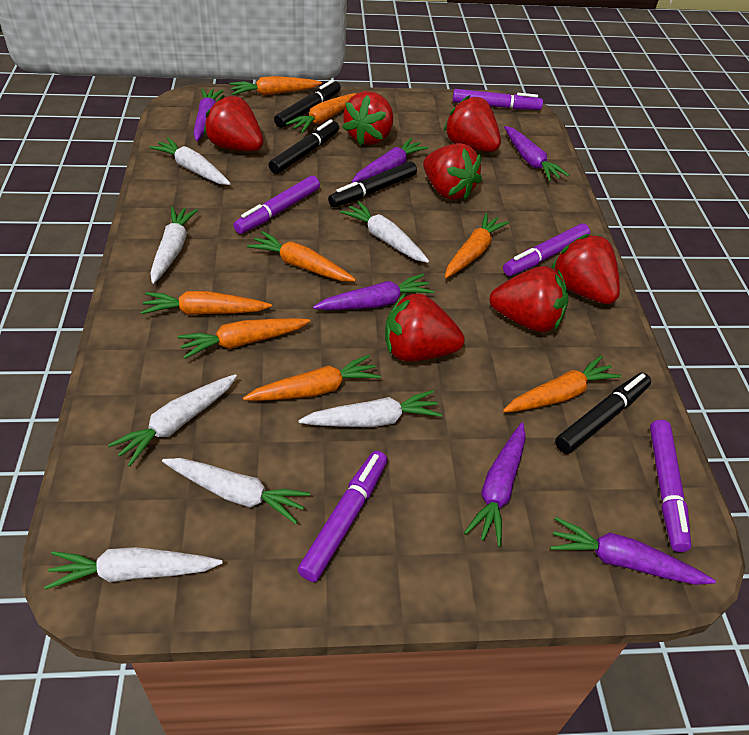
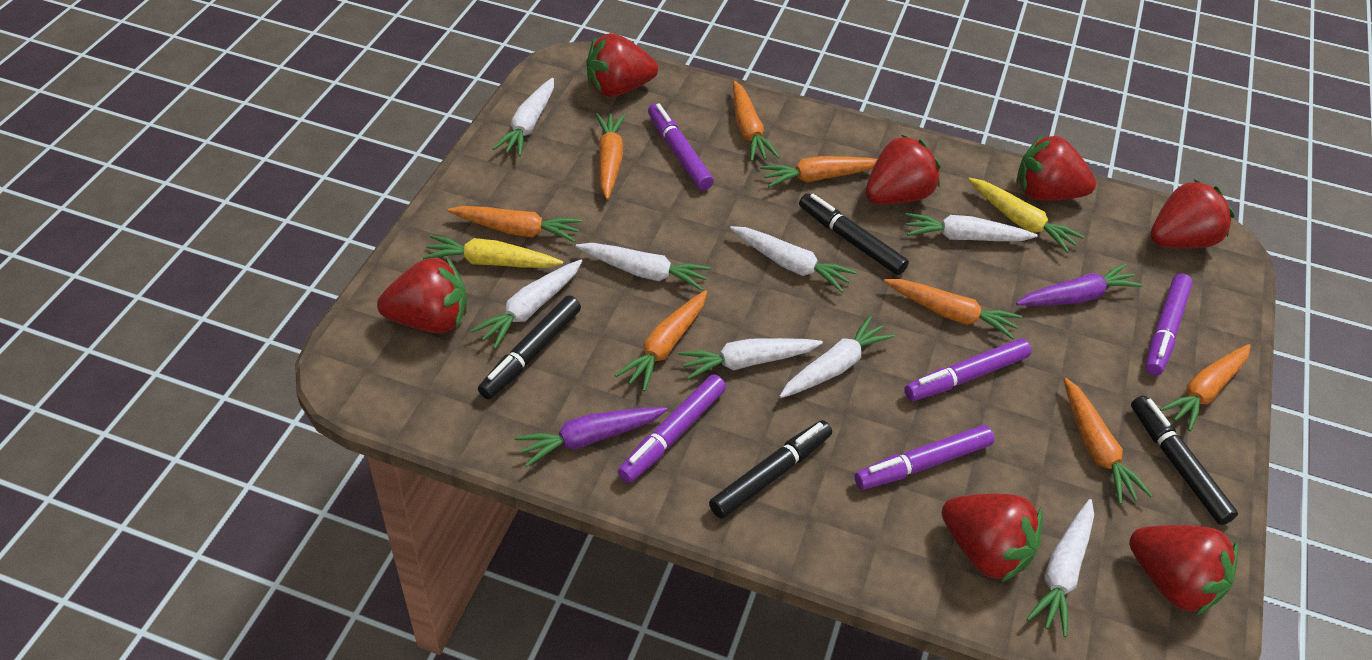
purple carrot: 6 -> 2
white carrot: 7 -> 8
yellow carrot: 0 -> 2

